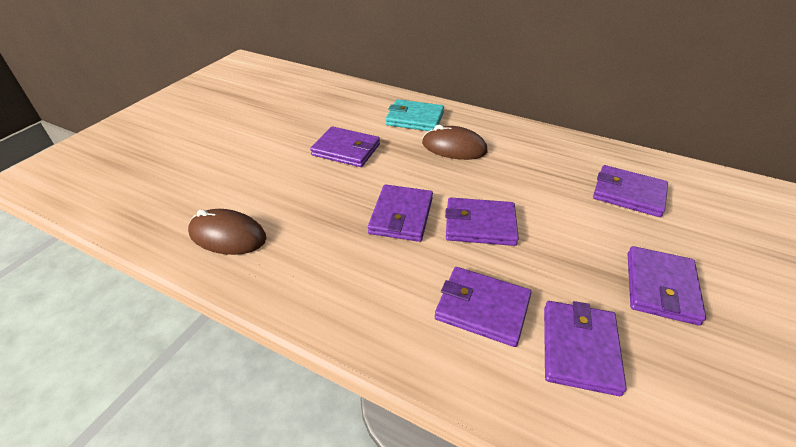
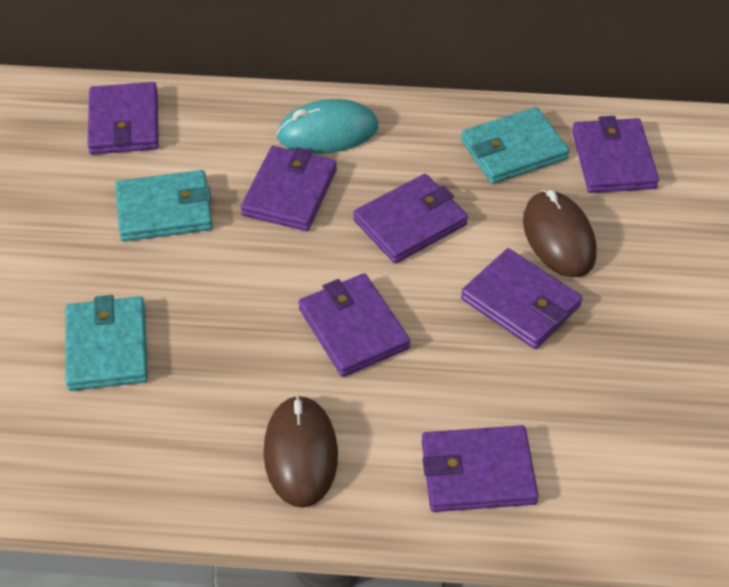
turquoise mouse: 0 -> 1
turquoise wallet: 1 -> 3

